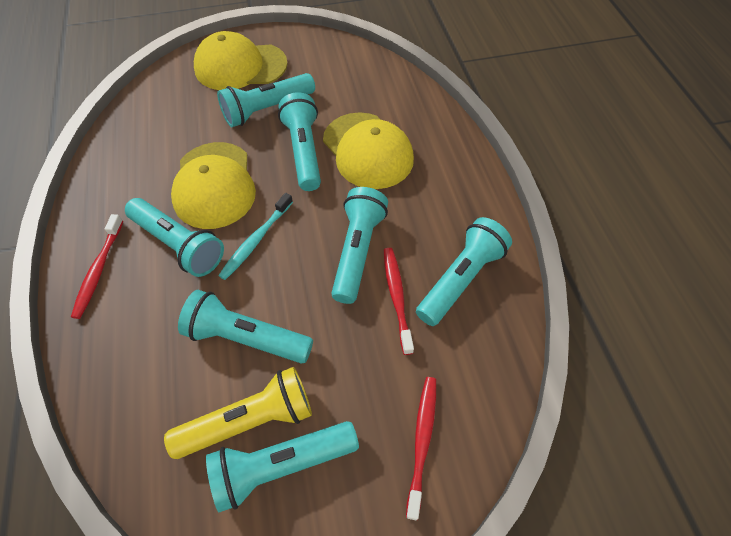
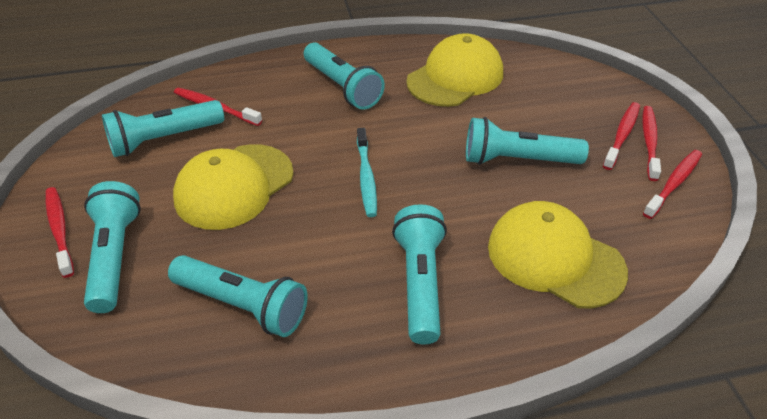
red toothbrush: 3 -> 5
turquoise flashlight: 7 -> 6
yellow flashlight: 1 -> 0

